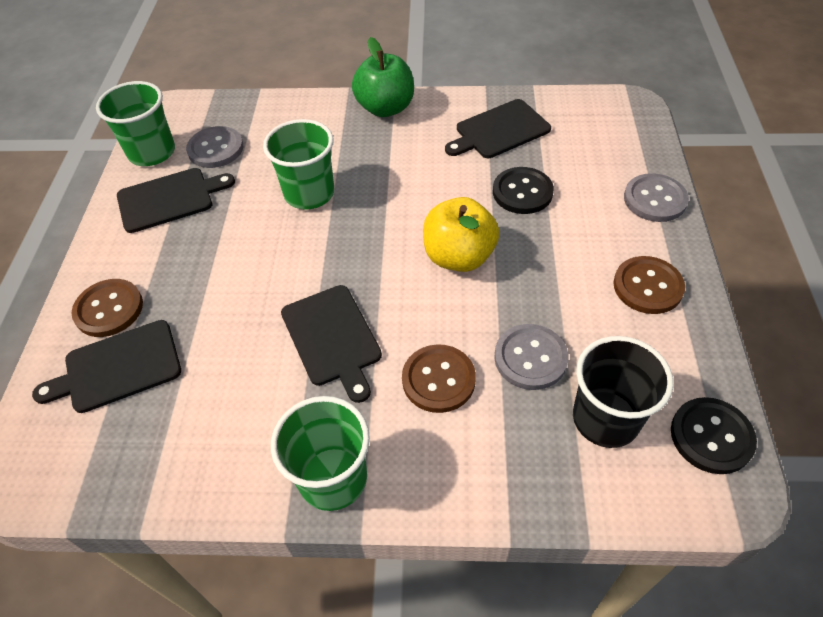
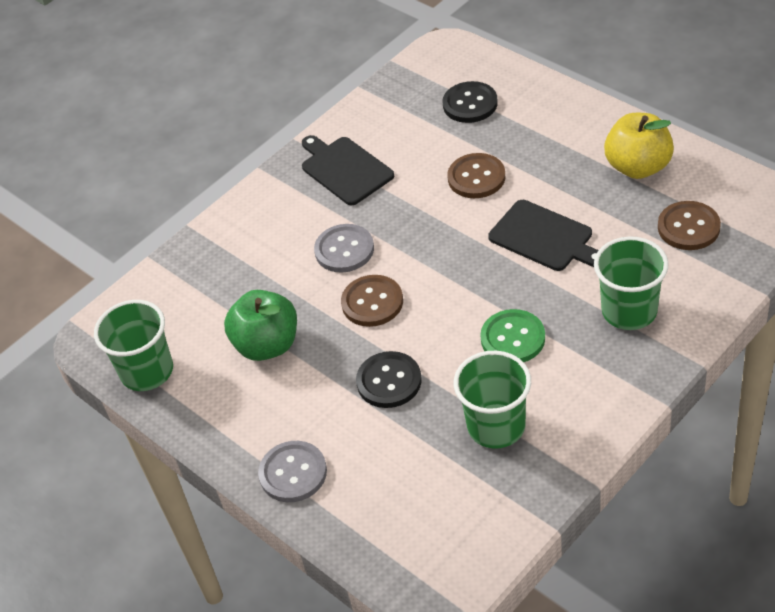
black cup: 1 -> 0
black cutting board: 4 -> 2
green button: 0 -> 1
grey button: 3 -> 2

